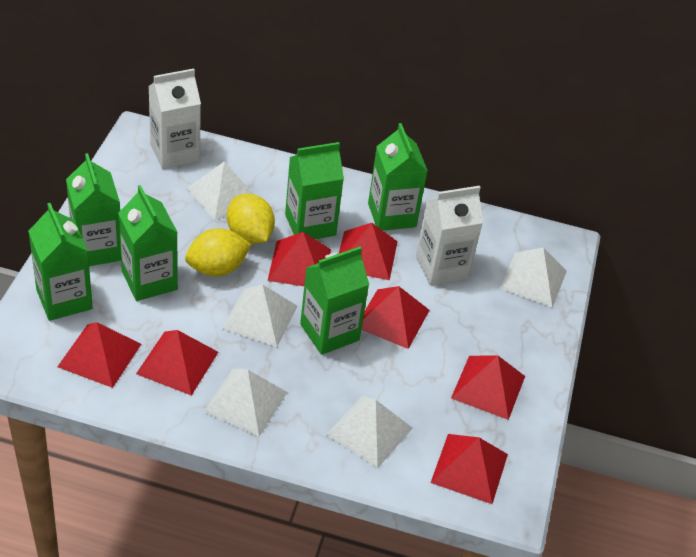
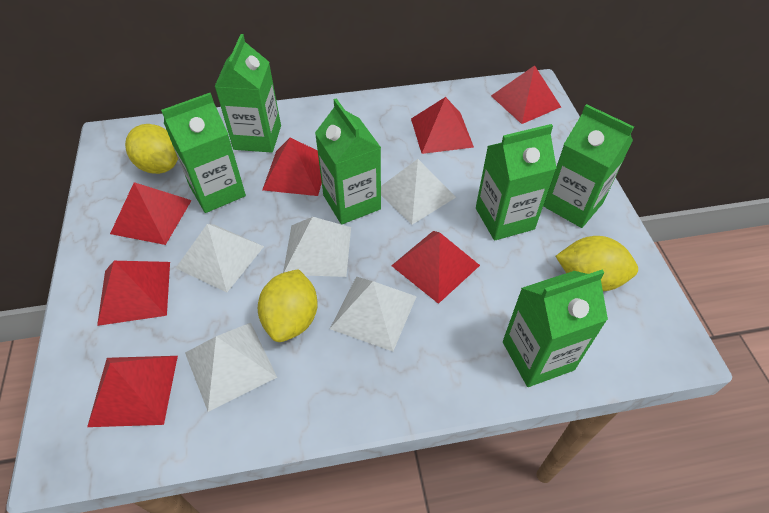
white carton: 2 -> 0
yellow lemon: 2 -> 3

